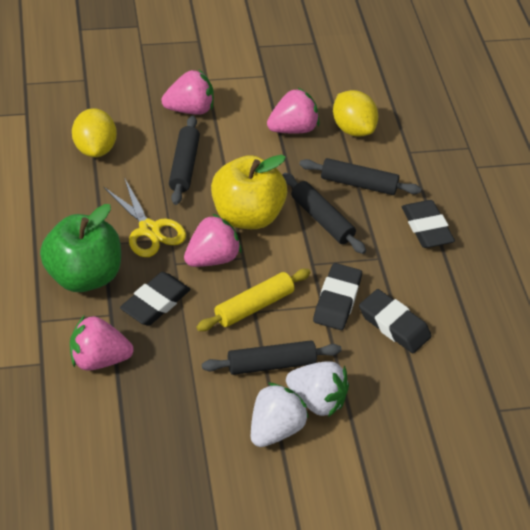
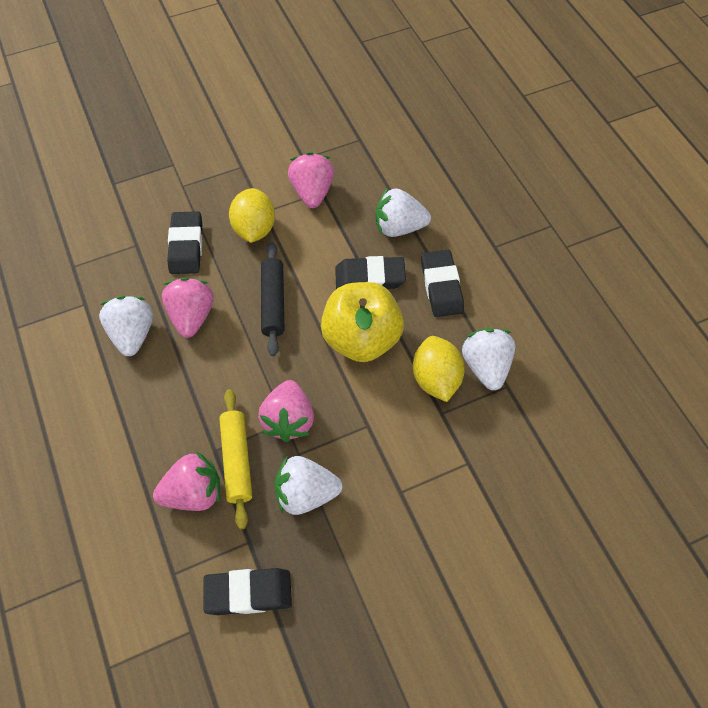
black rolling pin: 4 -> 1
green apple: 1 -> 0
white strawberry: 2 -> 4
yellow scissors: 1 -> 0

